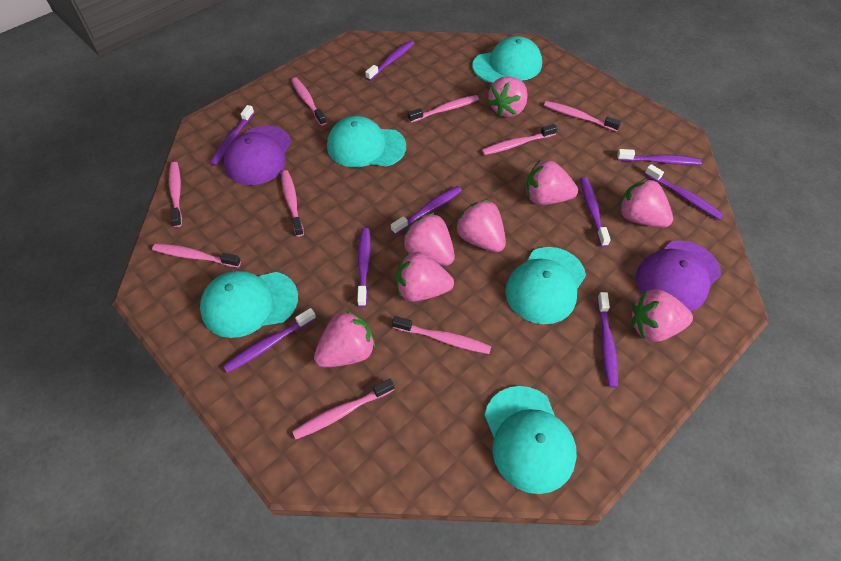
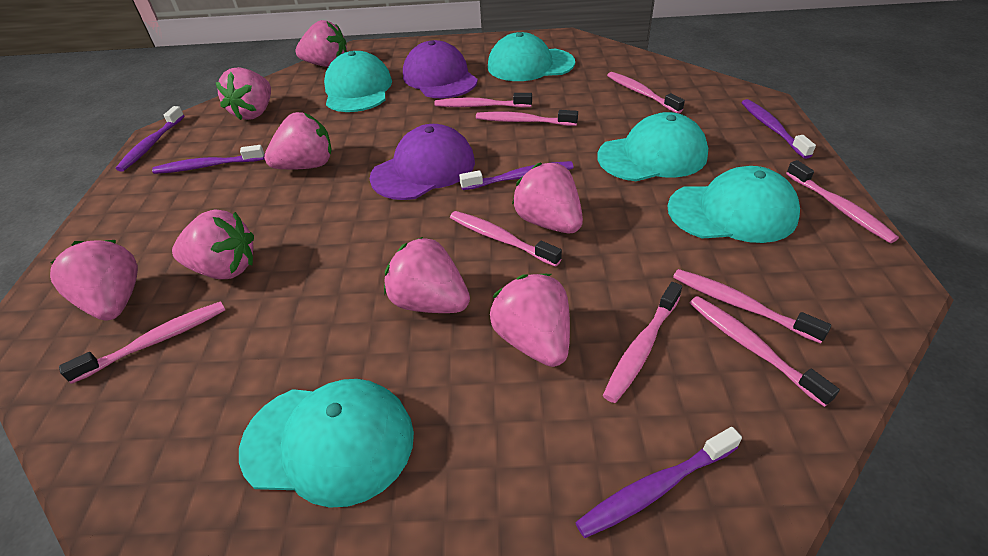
purple toothbrush: 9 -> 5

